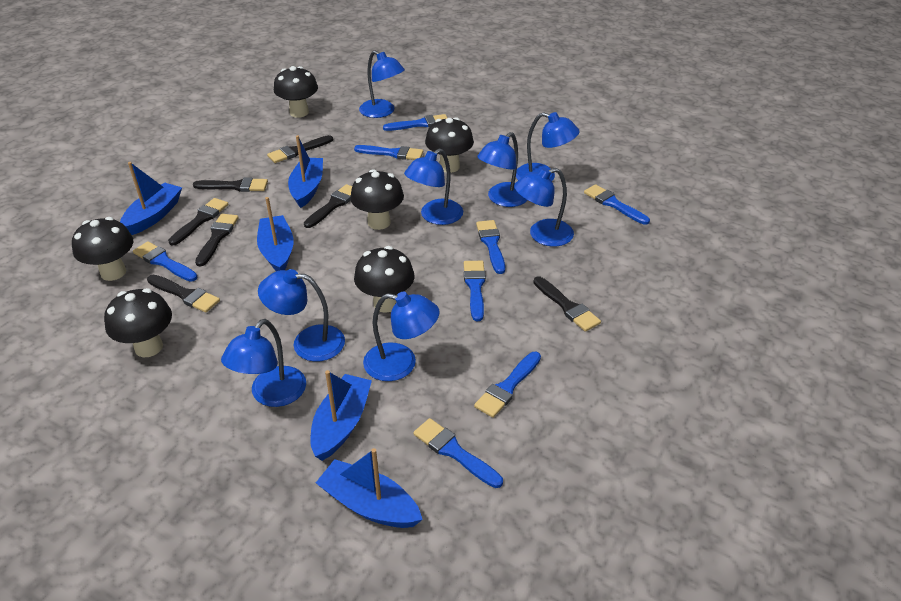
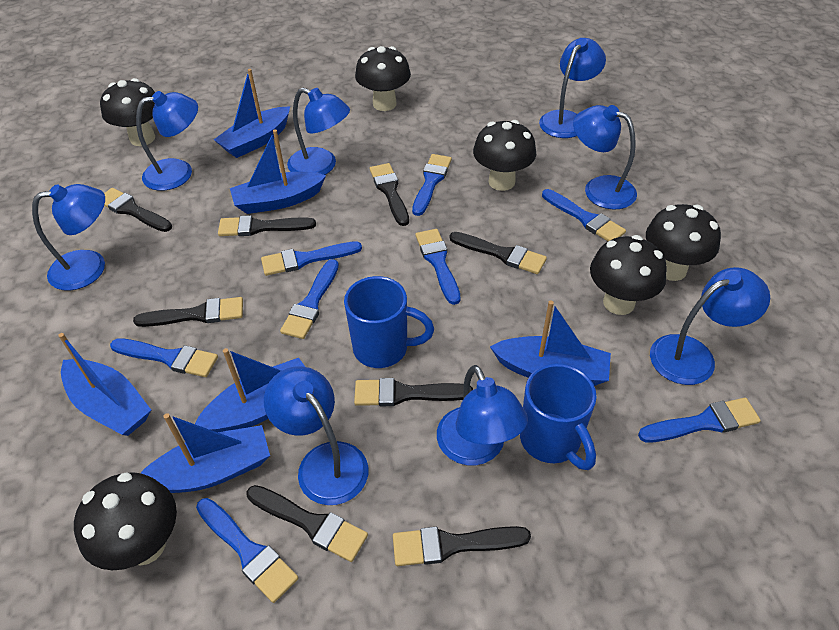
black brush: 7 -> 8
blue boat: 5 -> 6
blue mug: 0 -> 2

